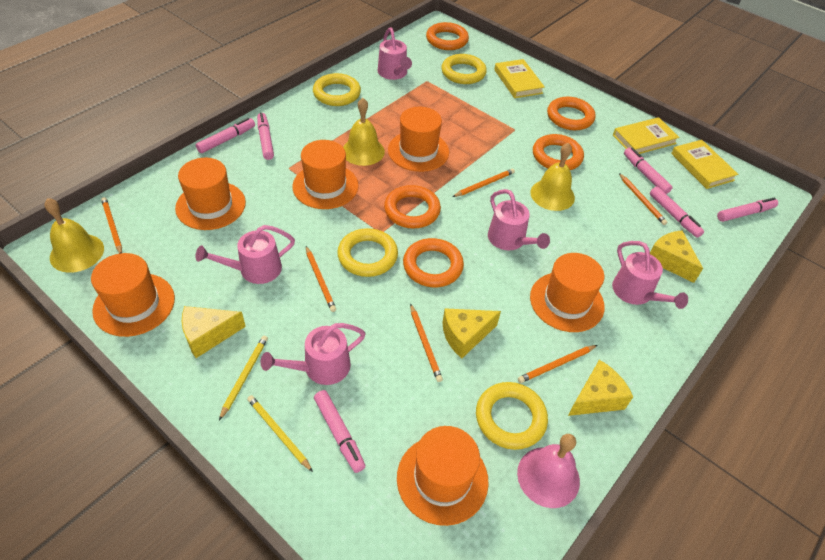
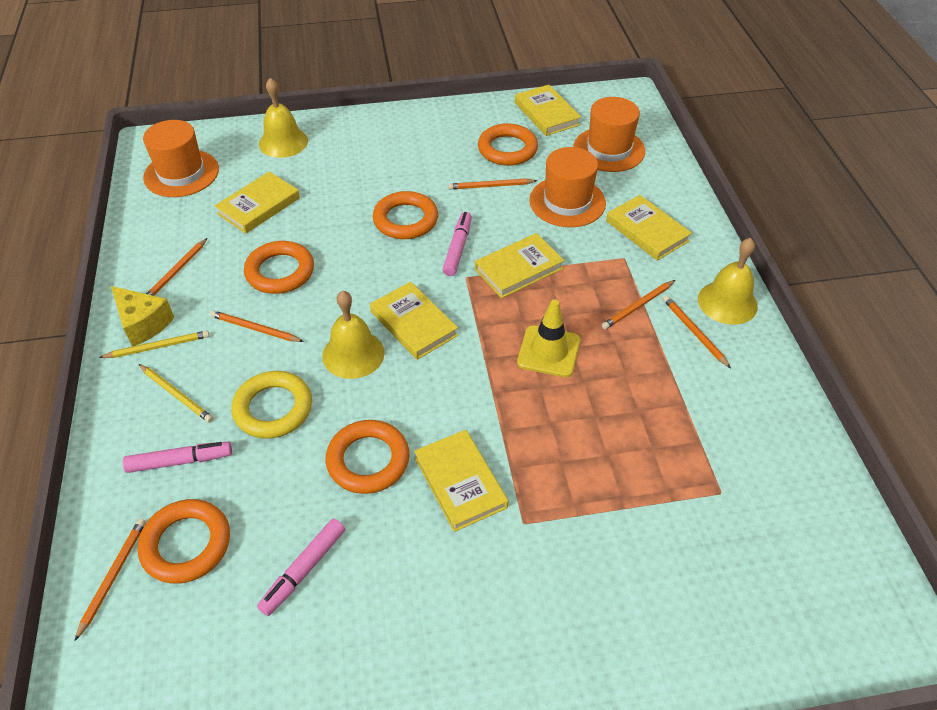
orange hat: 6 -> 3
pink bell: 1 -> 0
pink marker: 6 -> 3
pink watering can: 5 -> 0
yellow book: 3 -> 6
yellow cheese: 4 -> 1
yellow ring: 4 -> 1
yellow traffic cone: 0 -> 1

